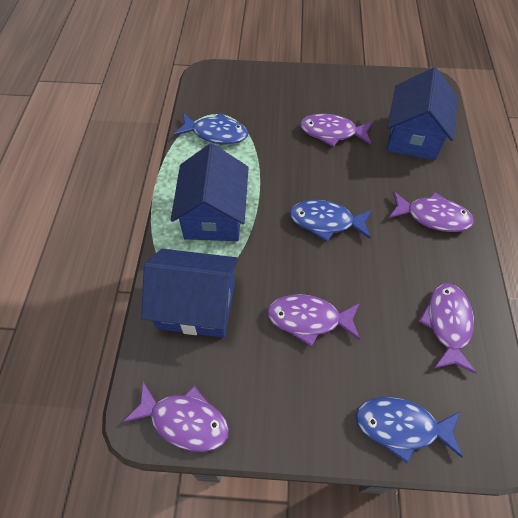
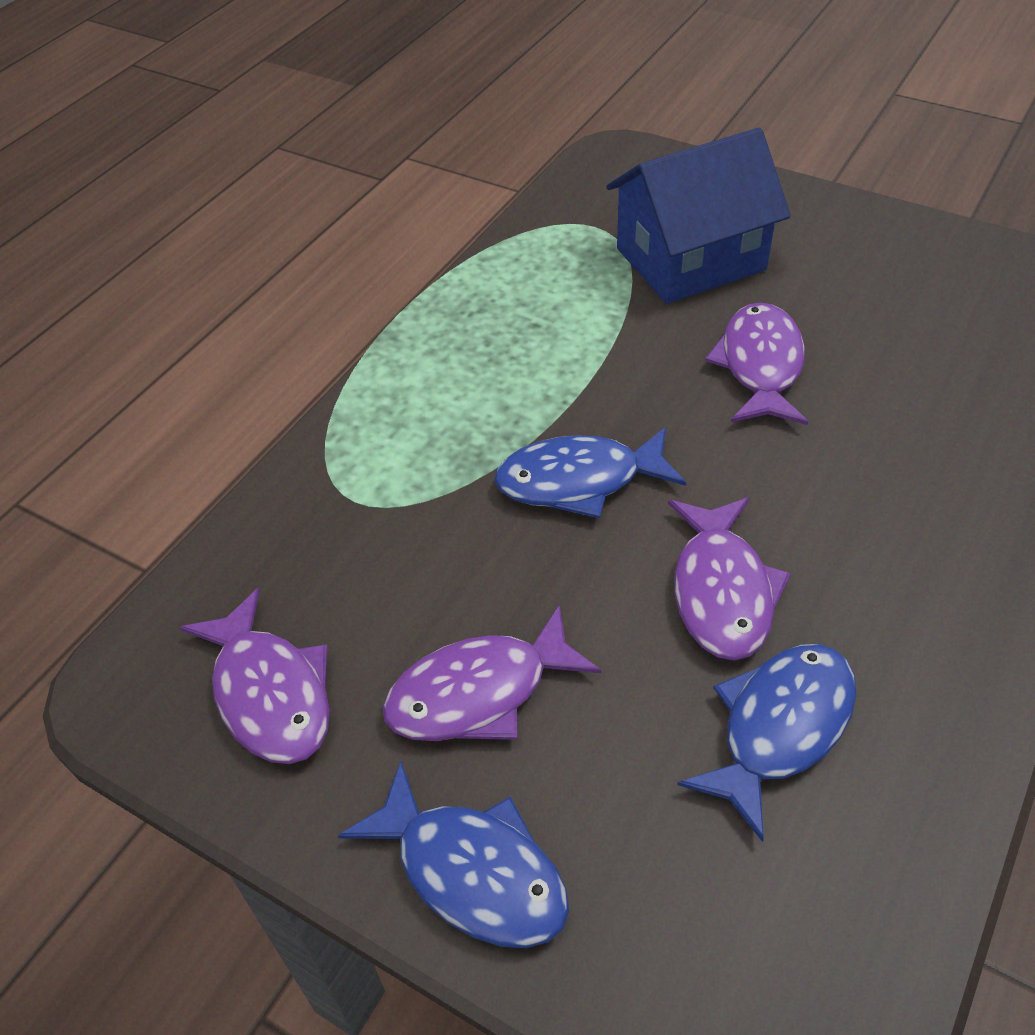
blue house: 3 -> 1
purple fish: 5 -> 4

